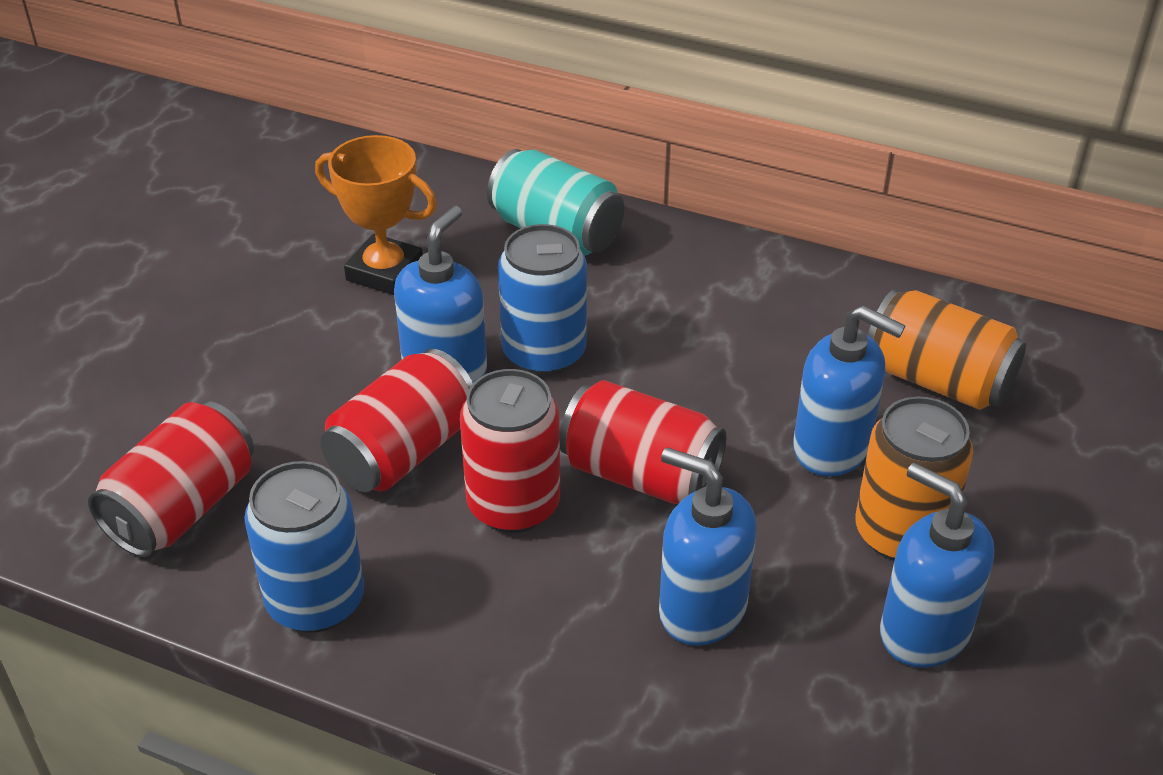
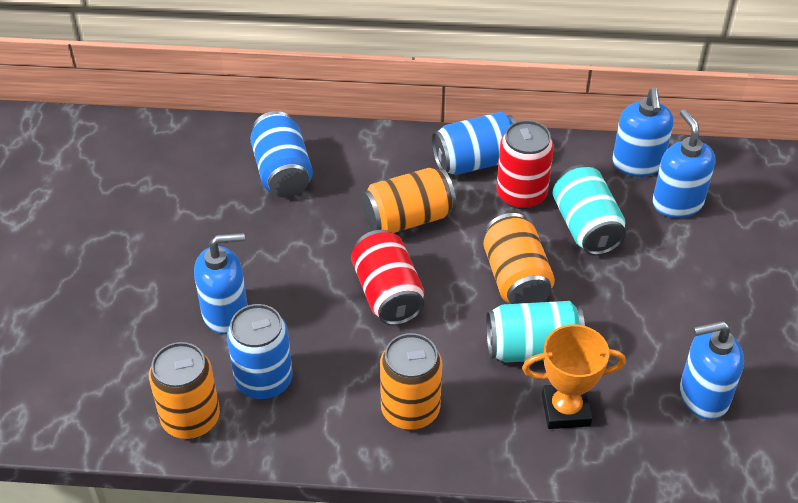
blue can: 2 -> 3
orange can: 2 -> 4
red can: 4 -> 2
turquoise can: 1 -> 2

